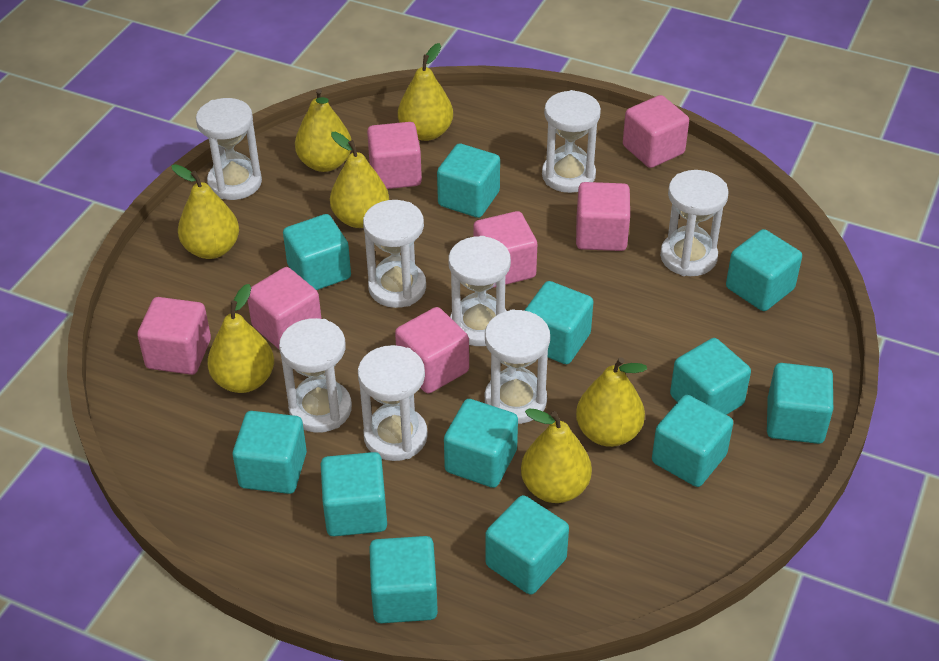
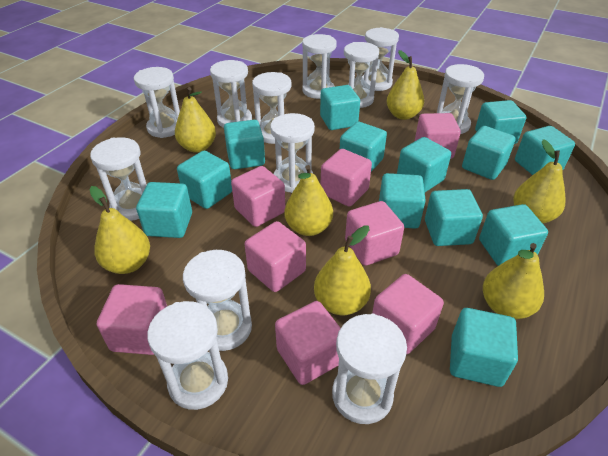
pink cube: 7 -> 8
turquoise cube: 12 -> 13
white hourglass: 8 -> 12

